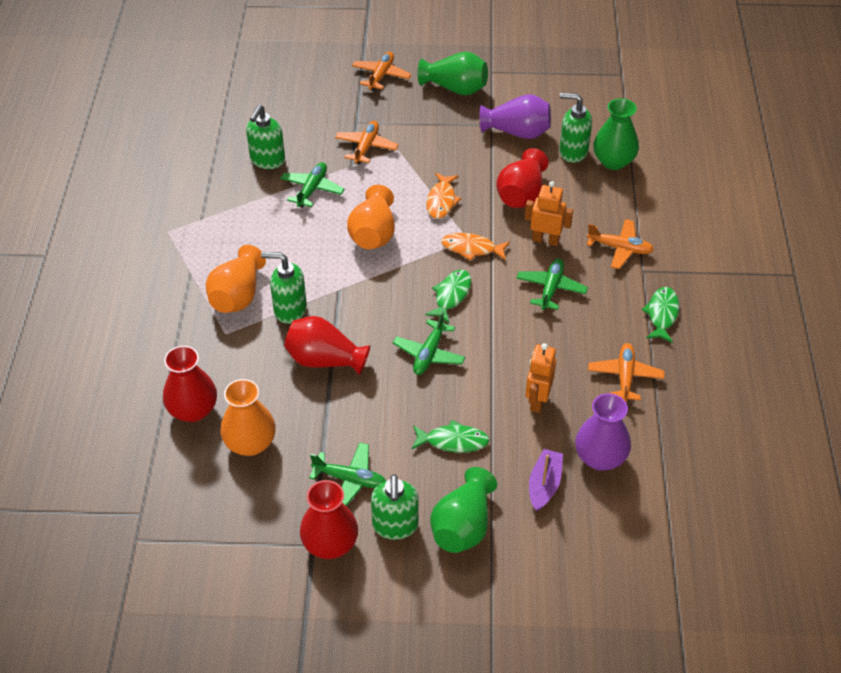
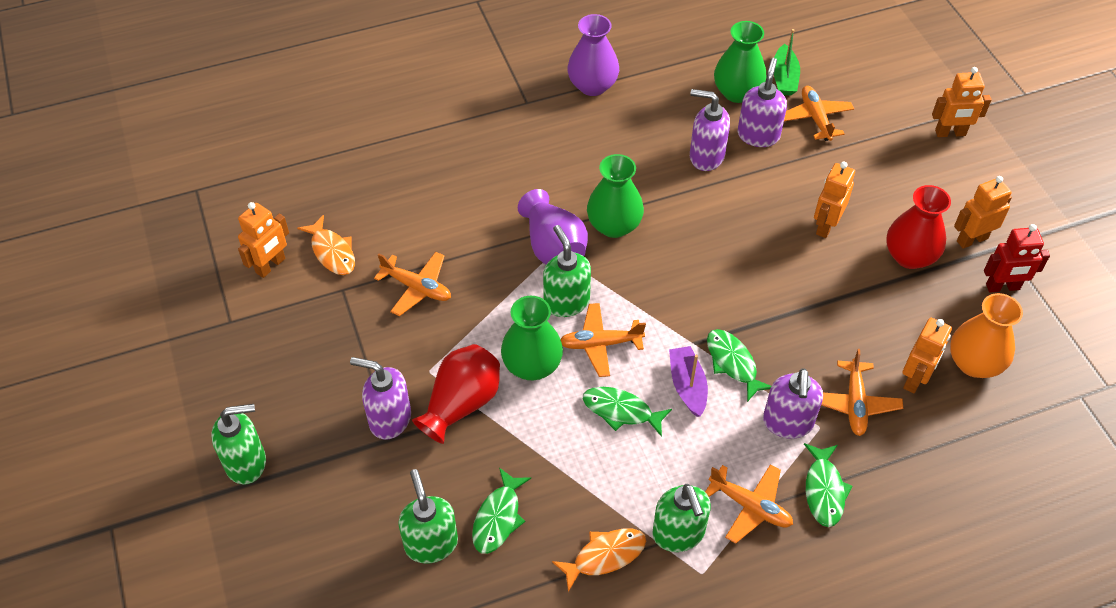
green boat: 0 -> 1
green fish: 3 -> 4
green plane: 4 -> 0
orange plane: 4 -> 5
orange robot: 2 -> 5
orange vase: 3 -> 1
purple soap dispenser: 0 -> 4
red robot: 0 -> 1
red vase: 4 -> 2

